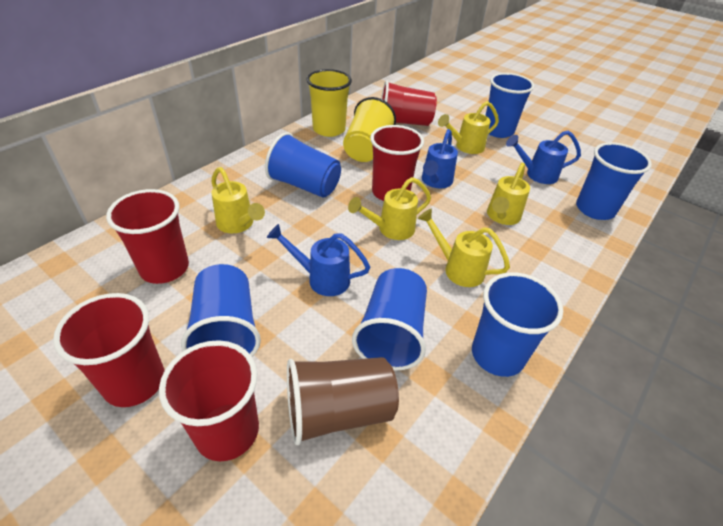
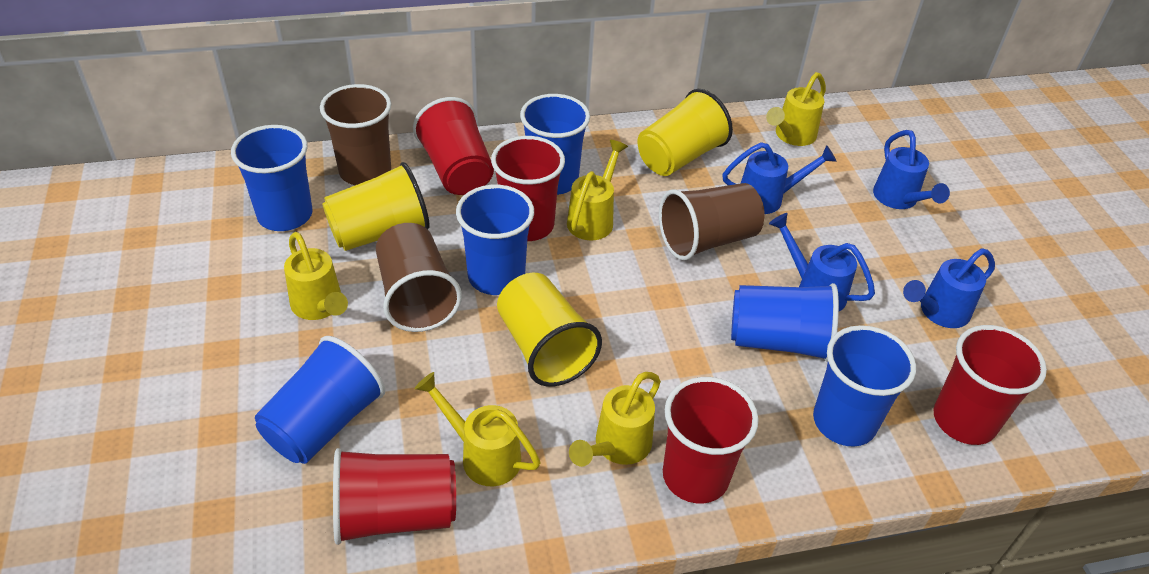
blue watering can: 3 -> 4
brown cup: 1 -> 3
yellow cup: 2 -> 3

